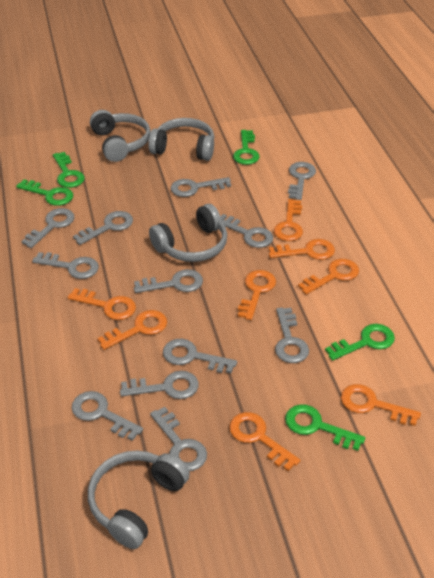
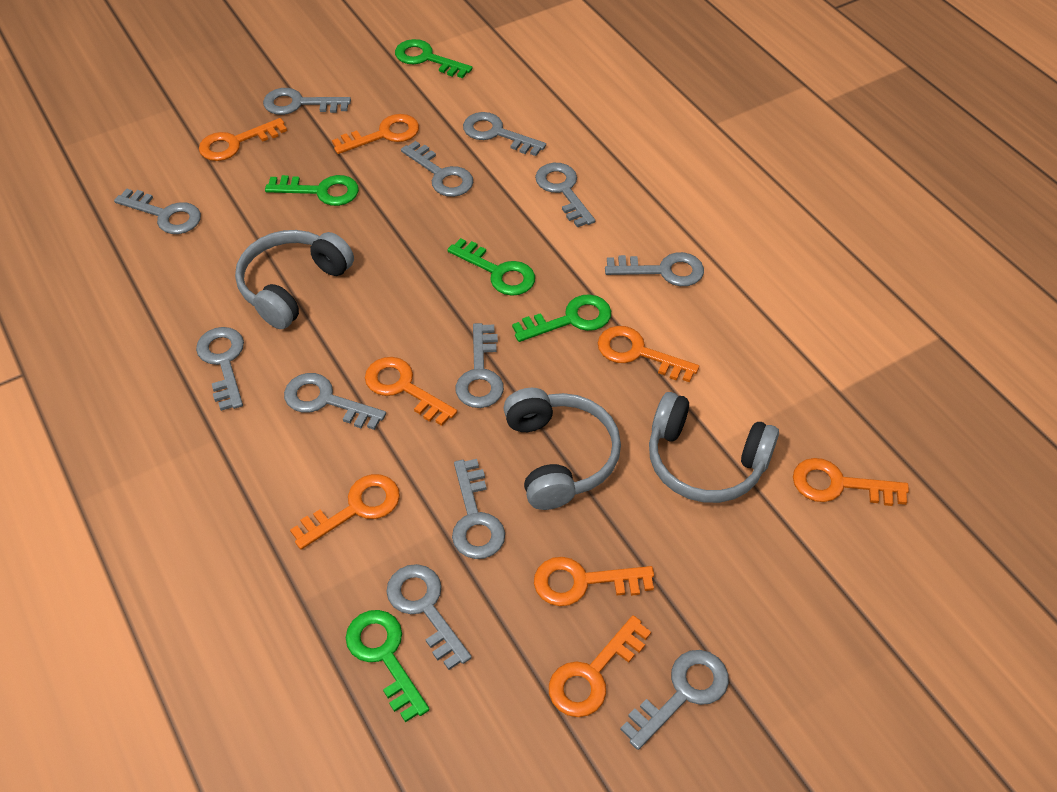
grey headphones: 4 -> 3

